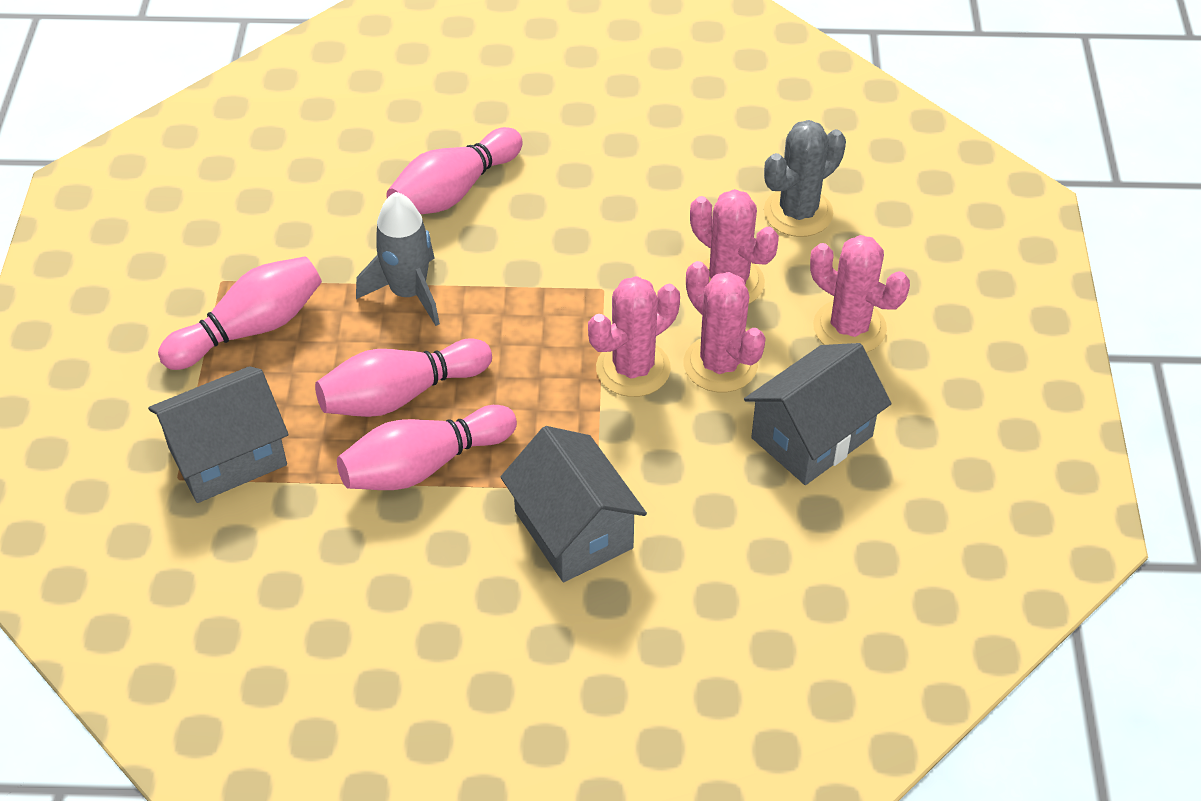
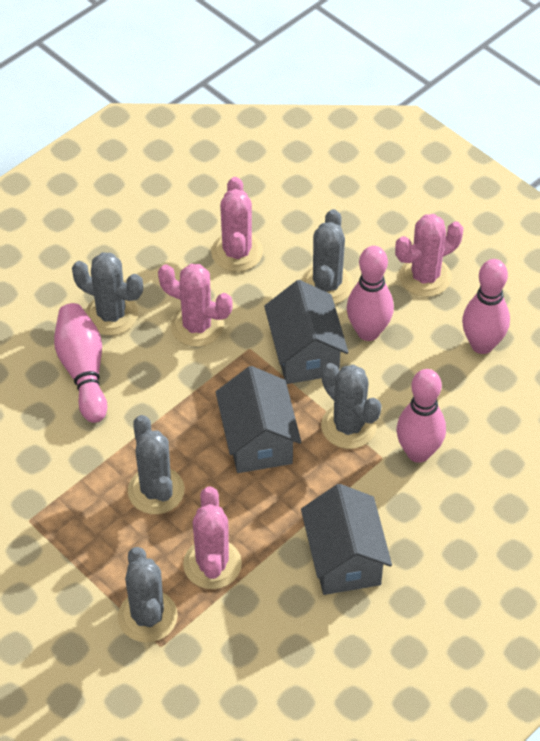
grey cactus: 1 -> 5
grey rocket: 1 -> 0

